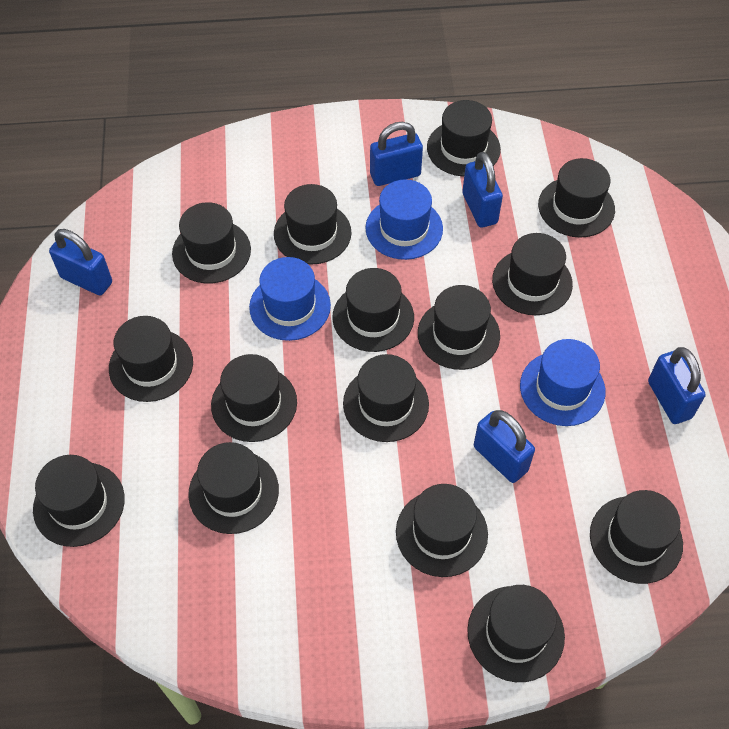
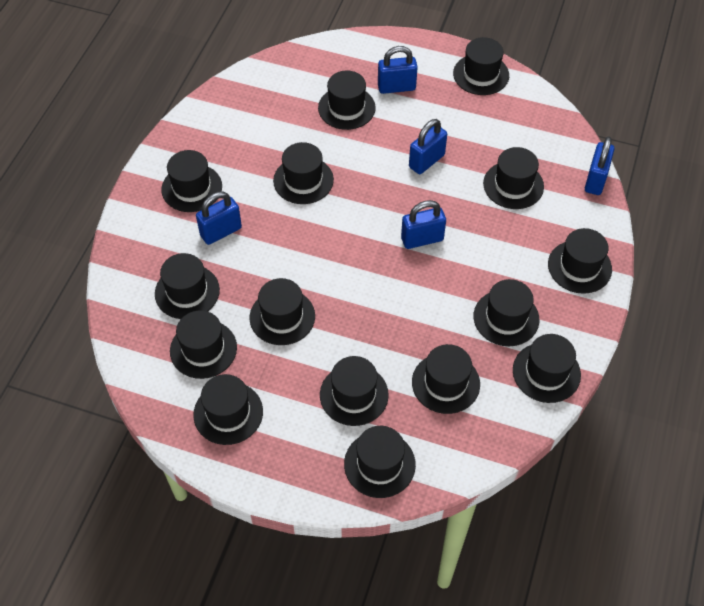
blue hat: 3 -> 0

